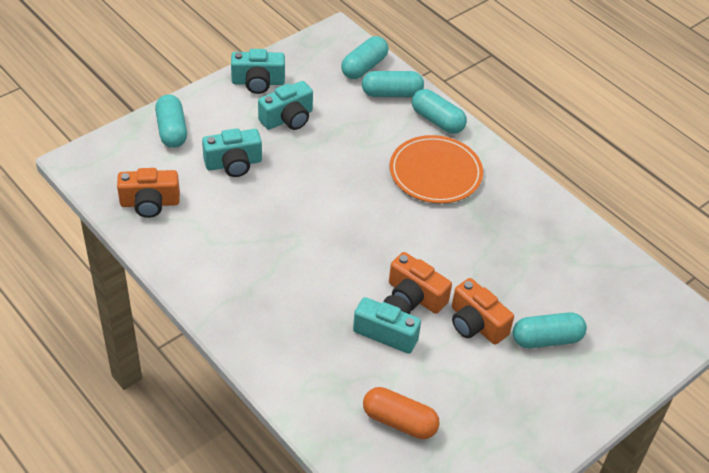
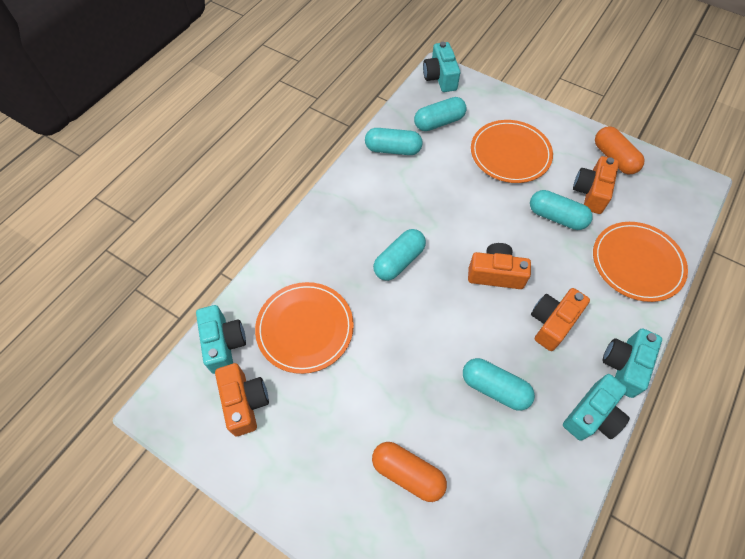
orange camera: 3 -> 4
orange capsule: 1 -> 2
orange plate: 1 -> 3

